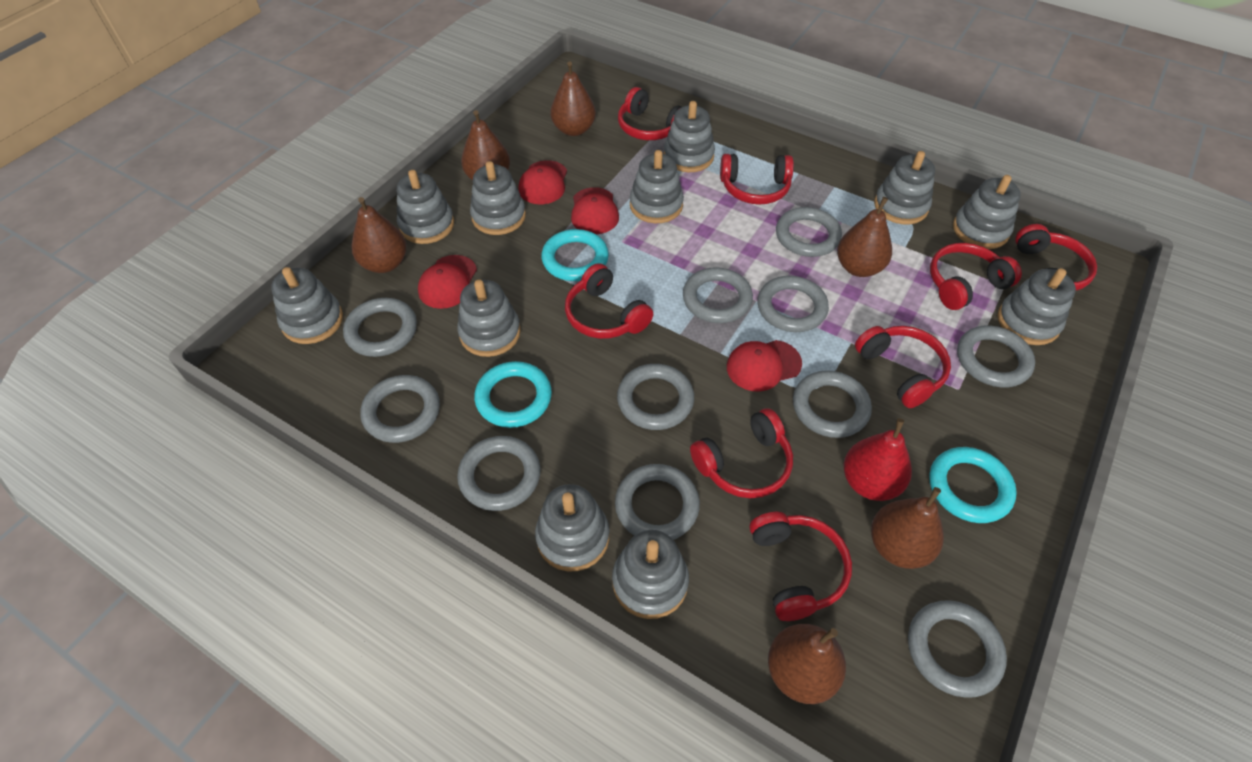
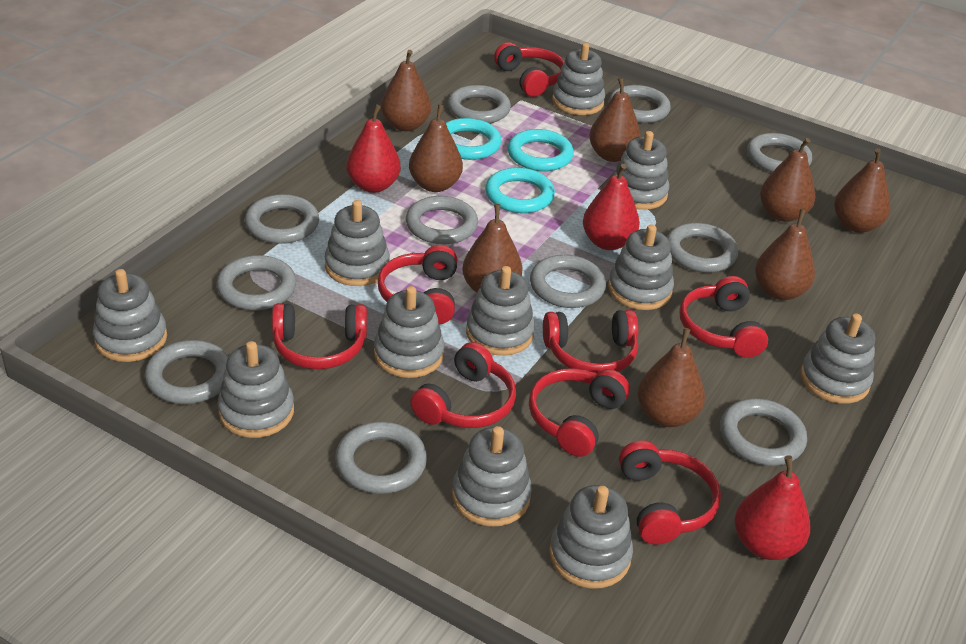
brown pear: 6 -> 8
red cap: 4 -> 0
red pear: 1 -> 3

